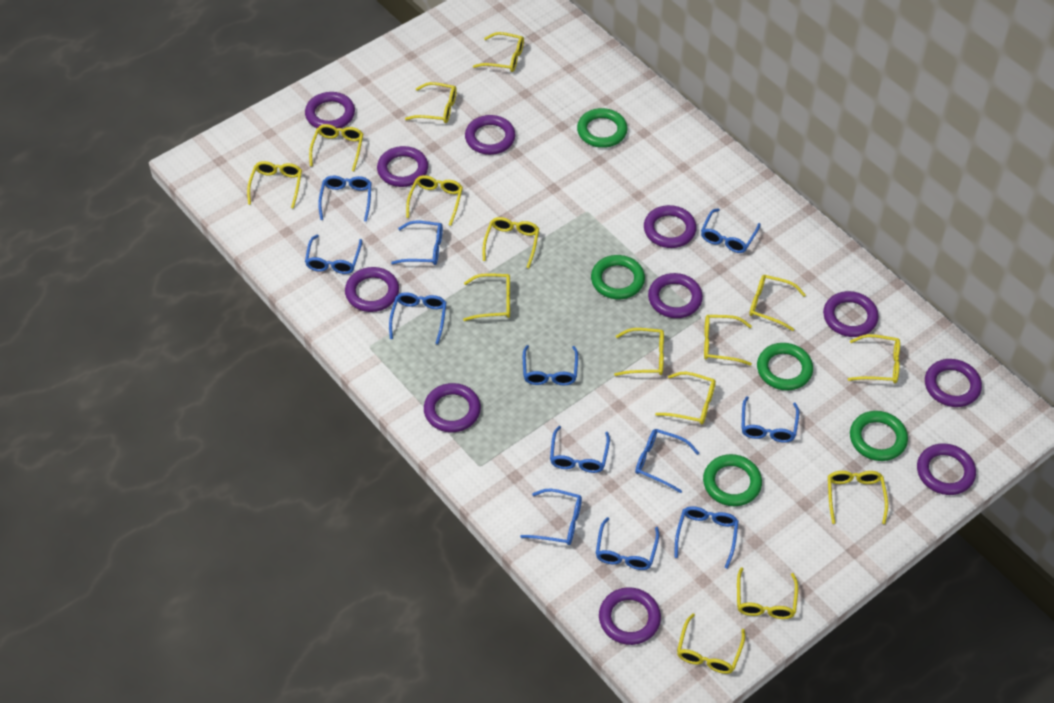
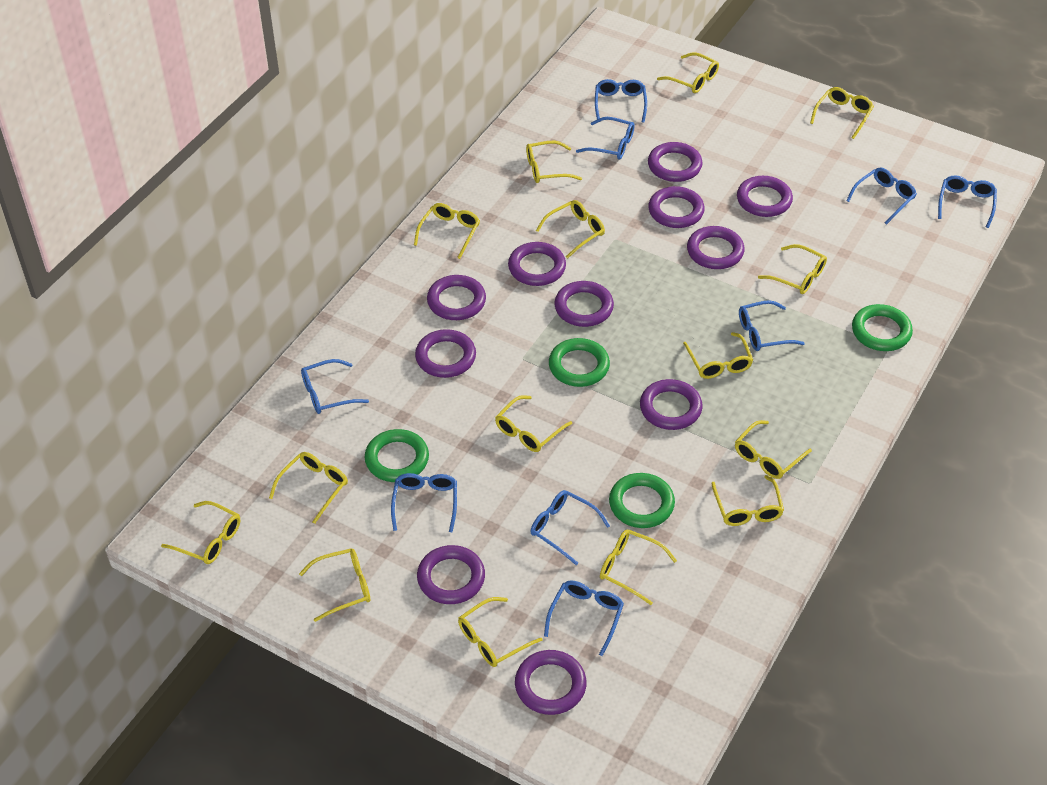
blue glasses: 12 -> 9
green ring: 5 -> 4

